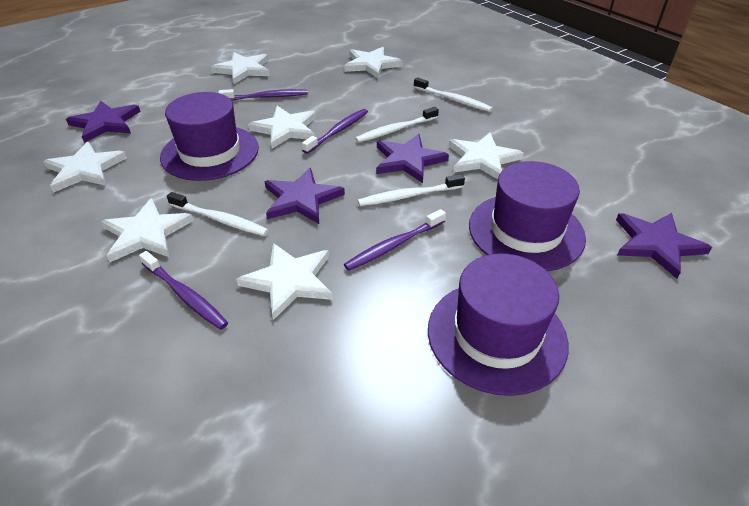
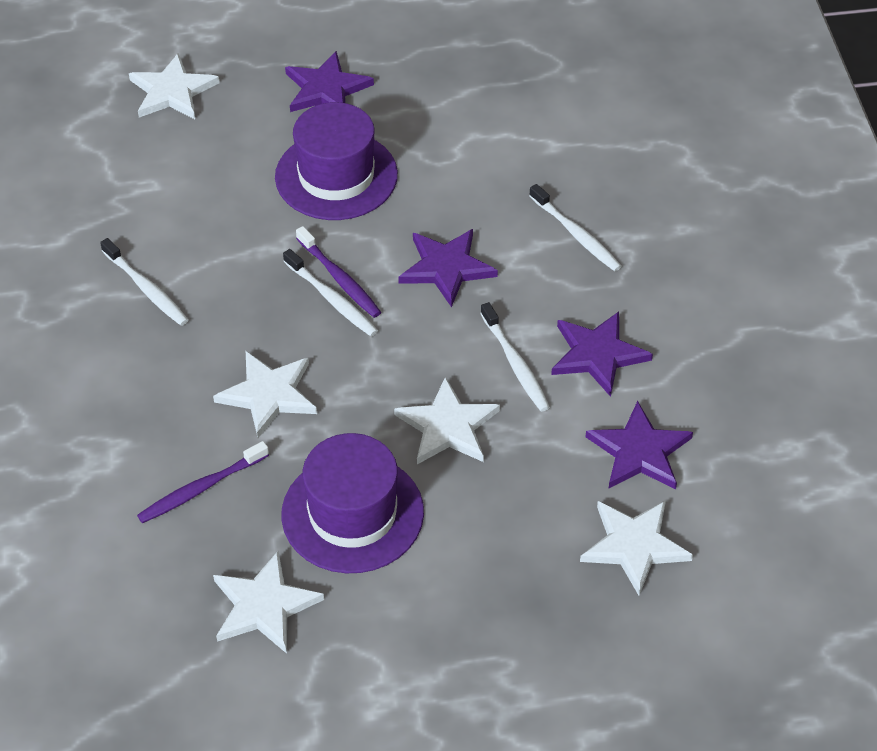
purple hat: 3 -> 2
purple toothbrush: 4 -> 2
white star: 7 -> 5

